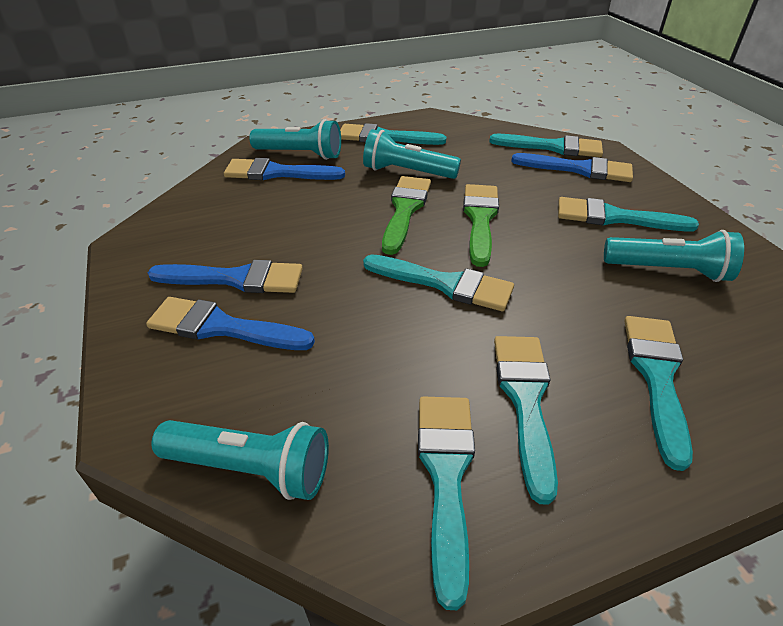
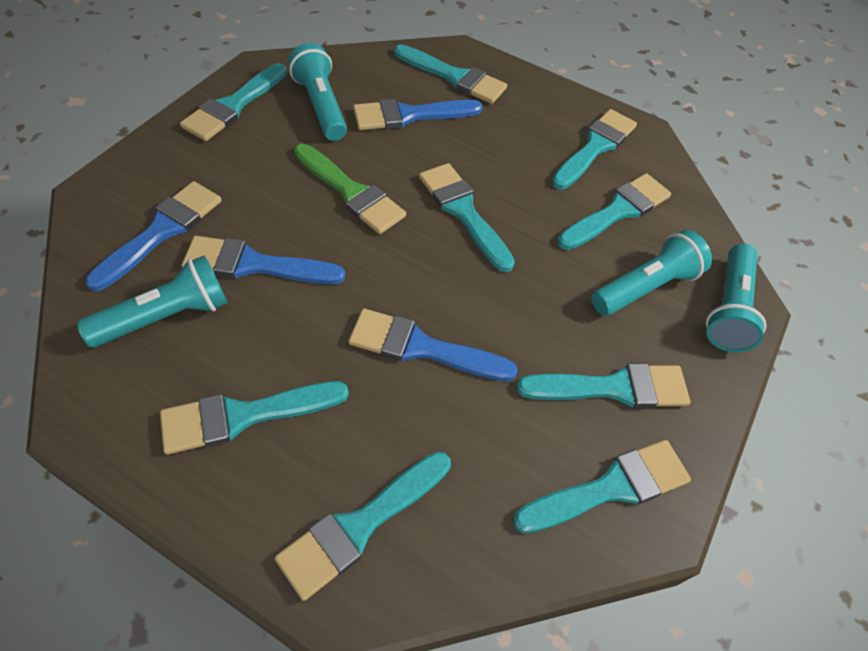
green brush: 2 -> 1
turquoise brush: 7 -> 9

